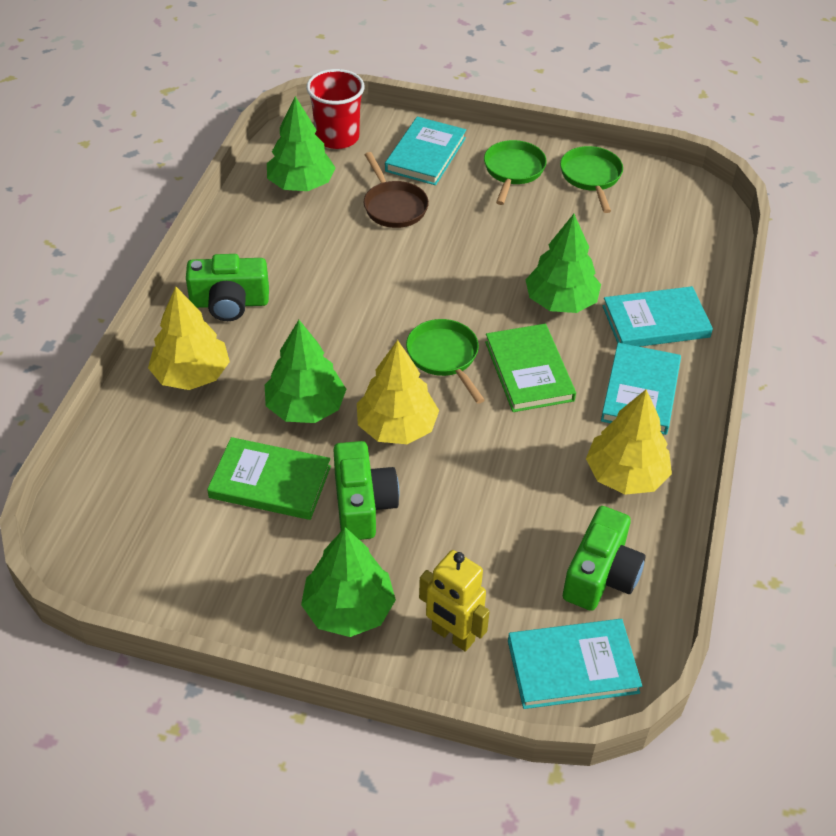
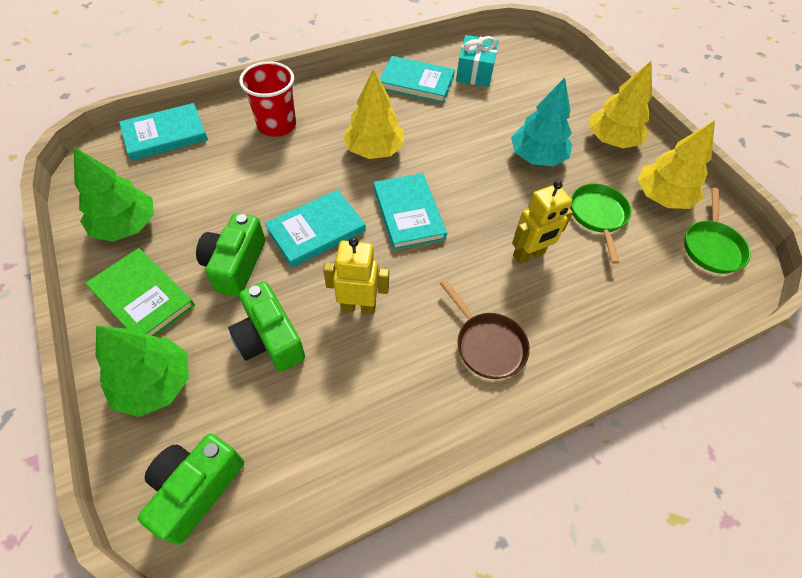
green book: 2 -> 1
green pan: 3 -> 2
green tree: 4 -> 2
turquoise gift: 0 -> 1
turquoise tree: 0 -> 1
yellow robot: 1 -> 2

